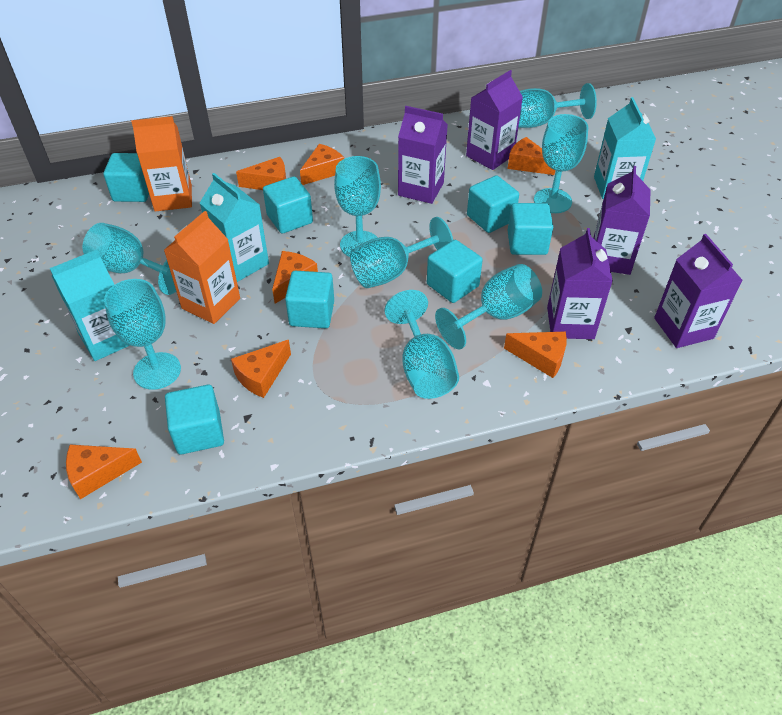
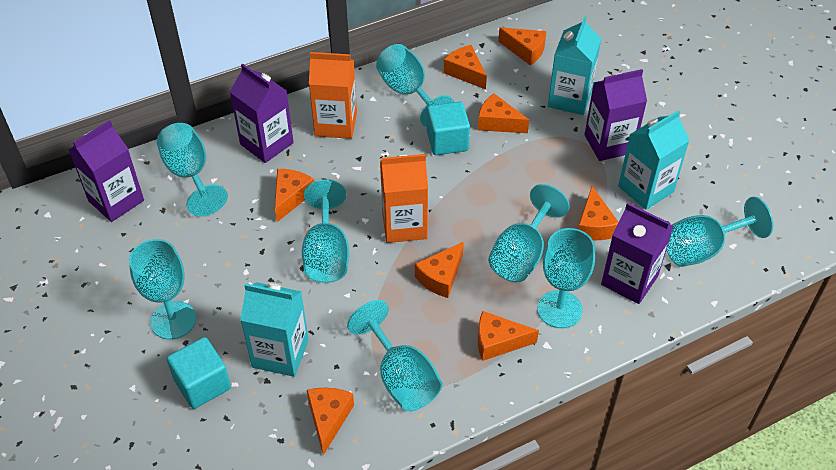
orange cheese: 7 -> 8
purple carton: 5 -> 4
turquoise cube: 7 -> 2

